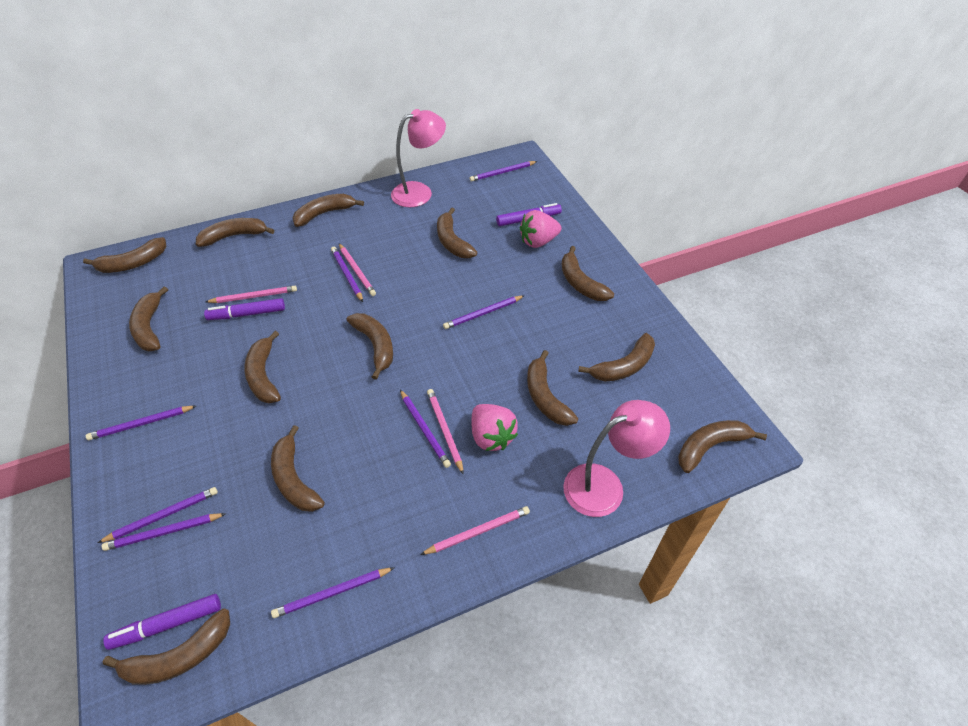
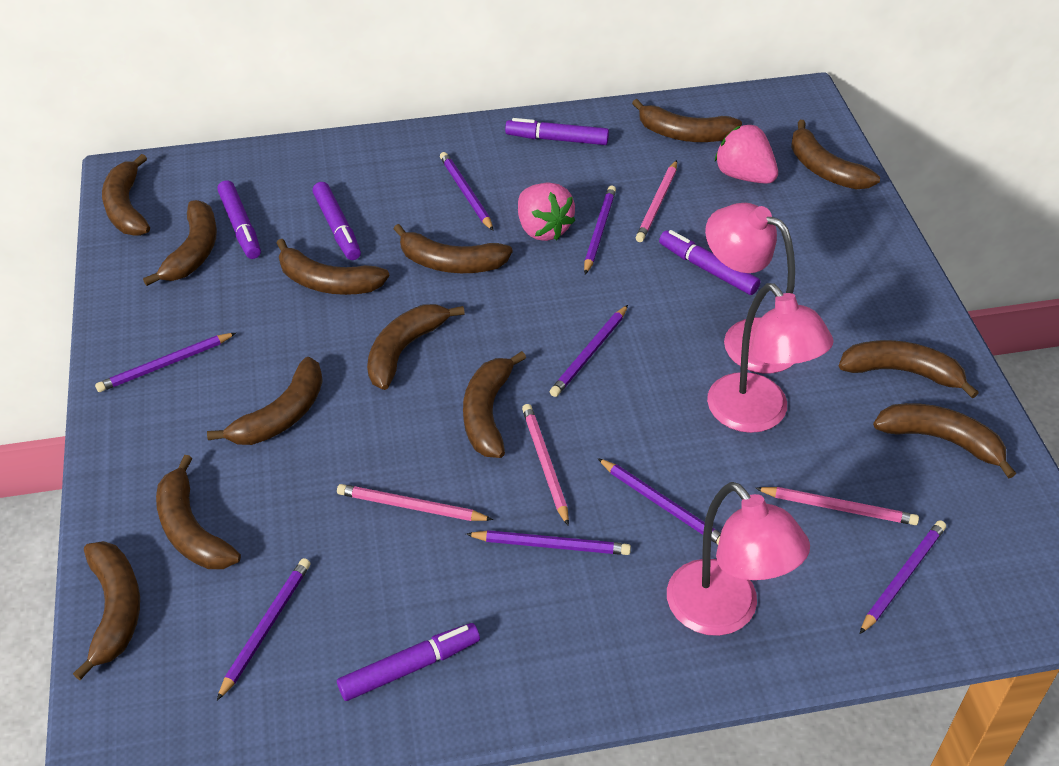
pink lamp: 2 -> 3
purple marker: 3 -> 5

